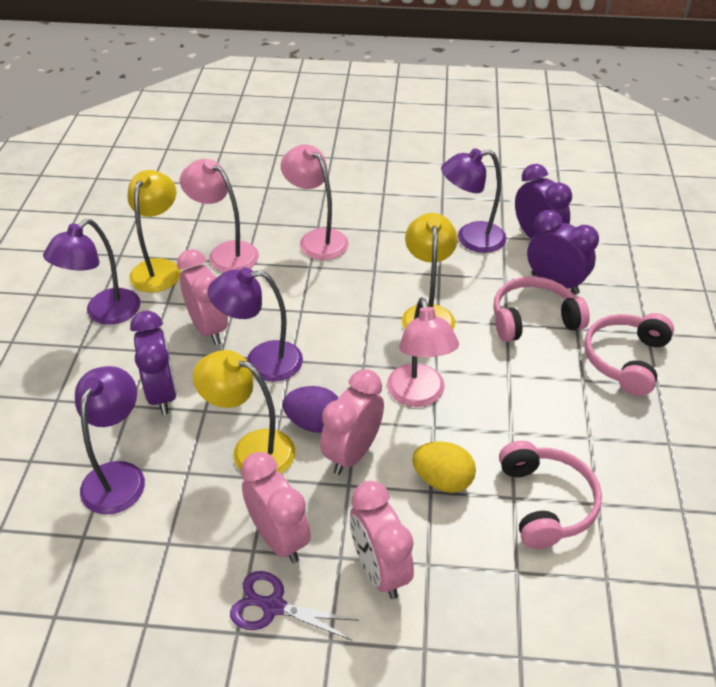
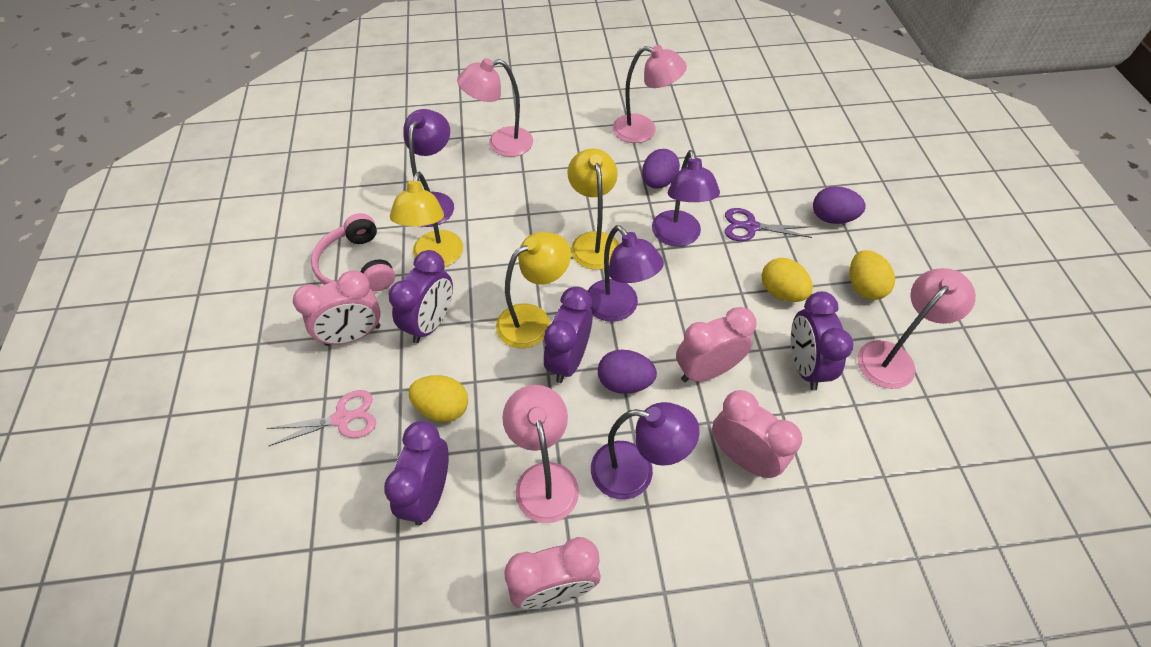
pink headphones: 3 -> 1
pink lamp: 3 -> 4
pink scissors: 0 -> 1
purple clock: 3 -> 4
purple egg: 1 -> 3
yellow egg: 1 -> 3

